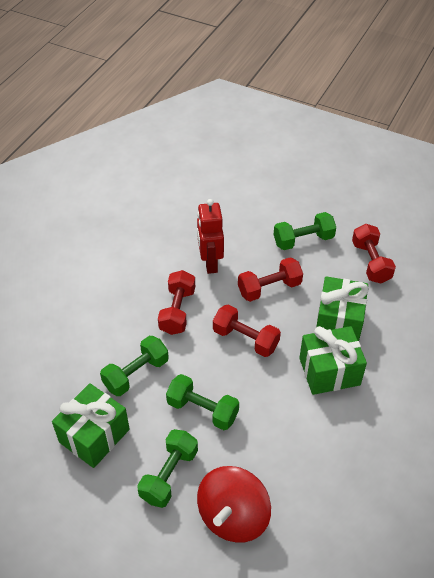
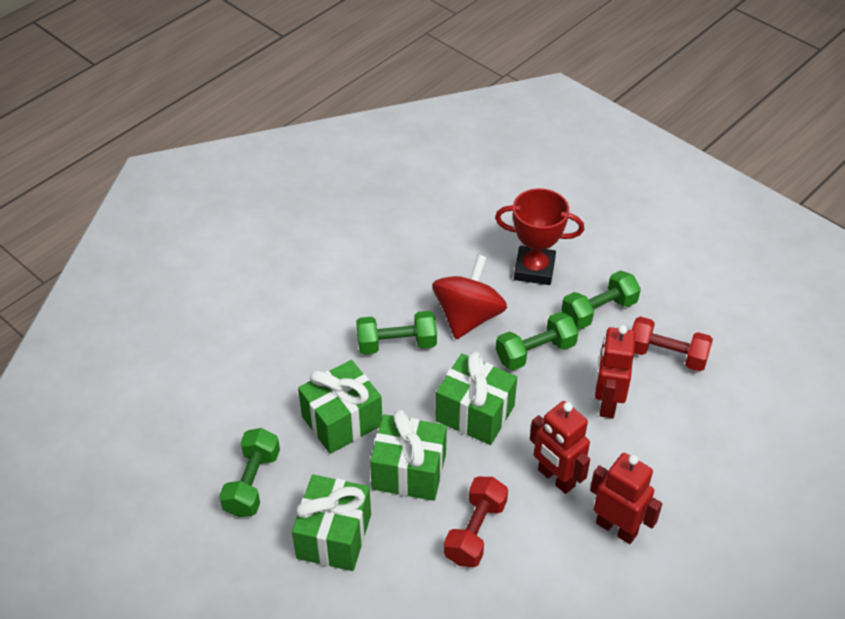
green gift: 3 -> 4
red dumbbell: 4 -> 2
red robot: 1 -> 3
red trophy: 0 -> 1

